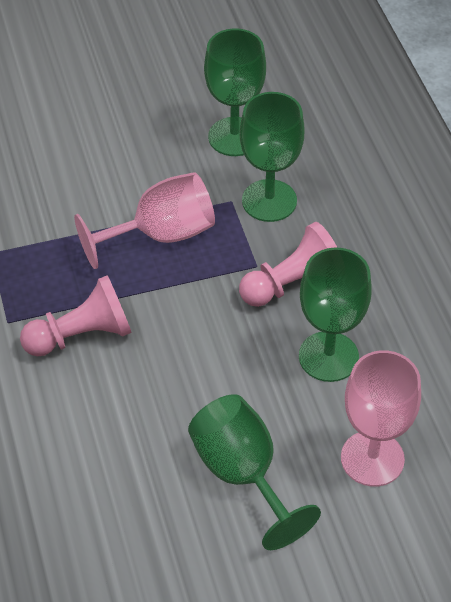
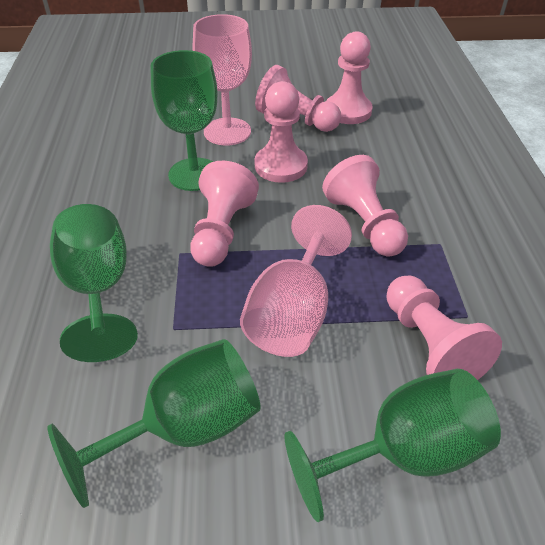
pink pawn: 2 -> 6

